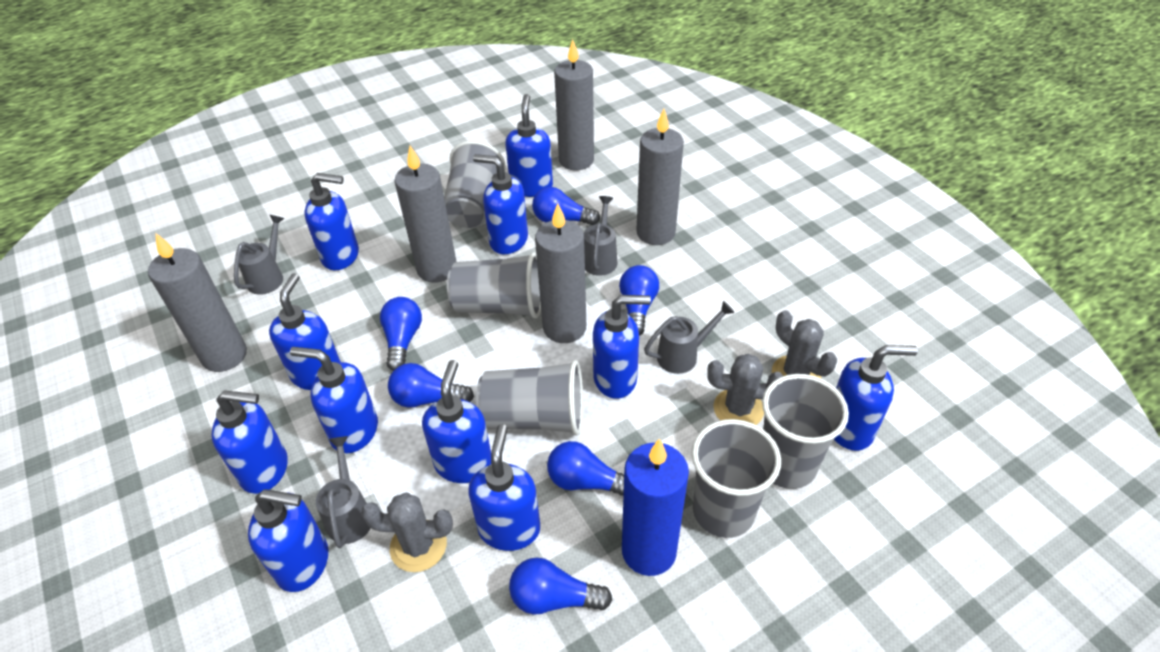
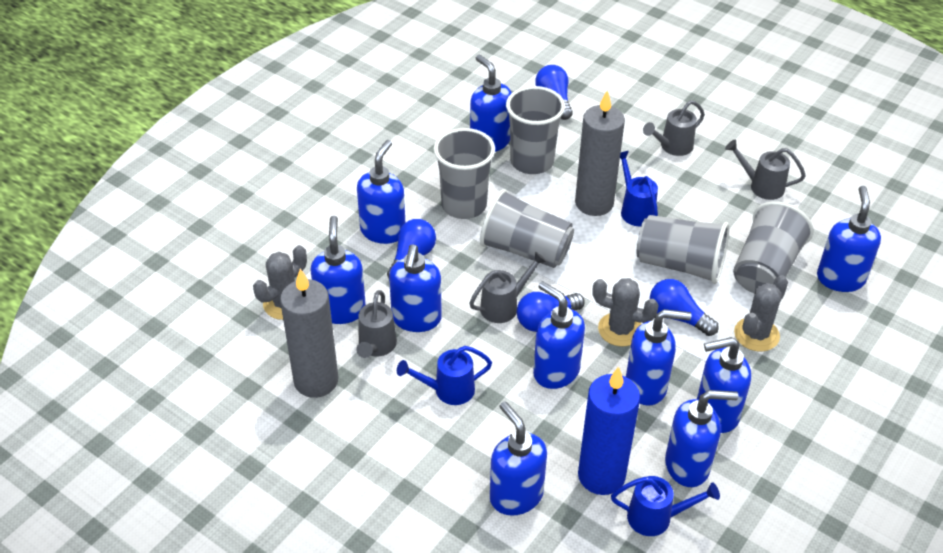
blue light bulb: 6 -> 4
blue soap dispenser: 11 -> 10
blue watering can: 0 -> 3
grey candle: 5 -> 2

